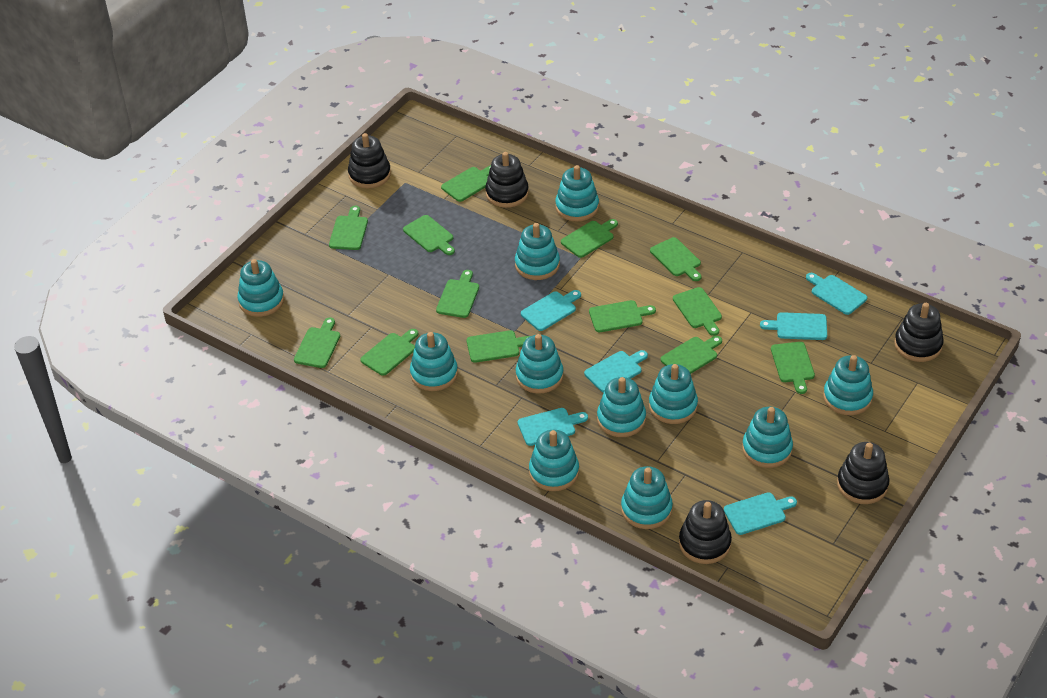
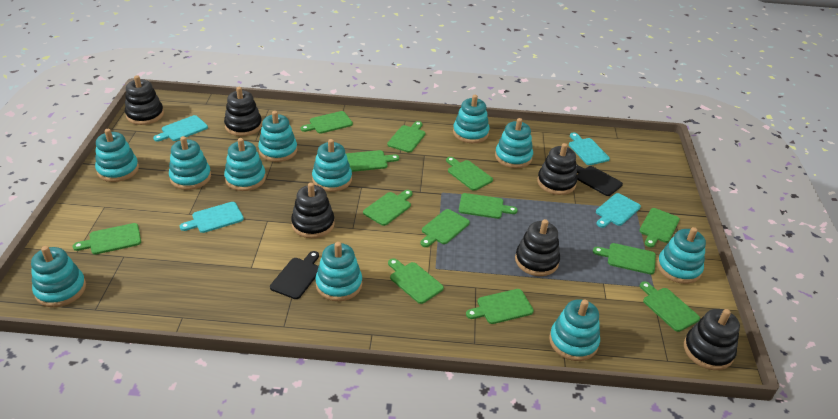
black cutting board: 0 -> 2
black stacking toy: 5 -> 6
turquoise cutting board: 6 -> 4

